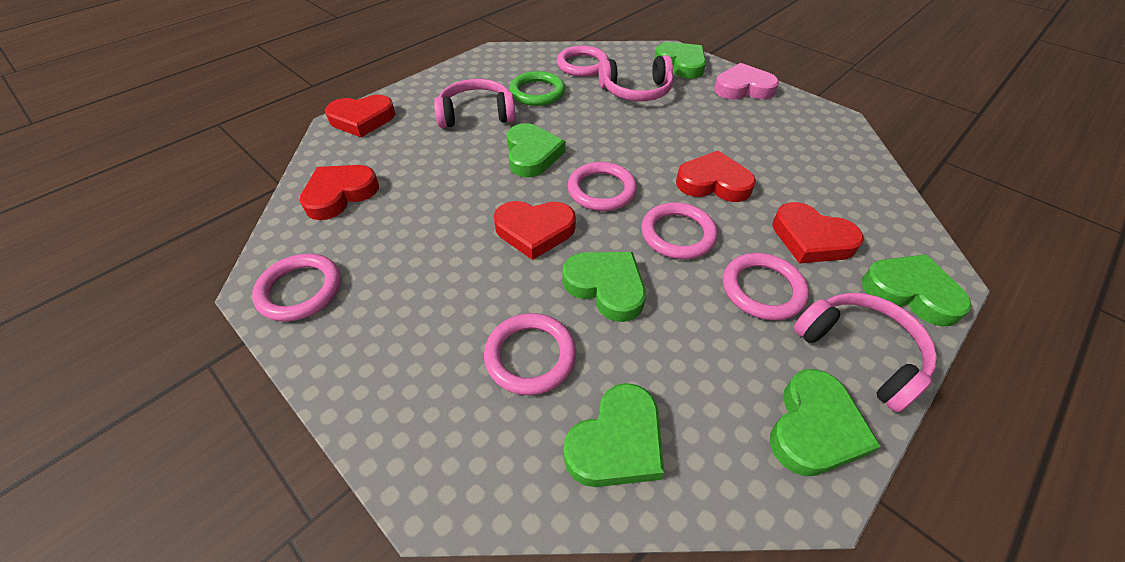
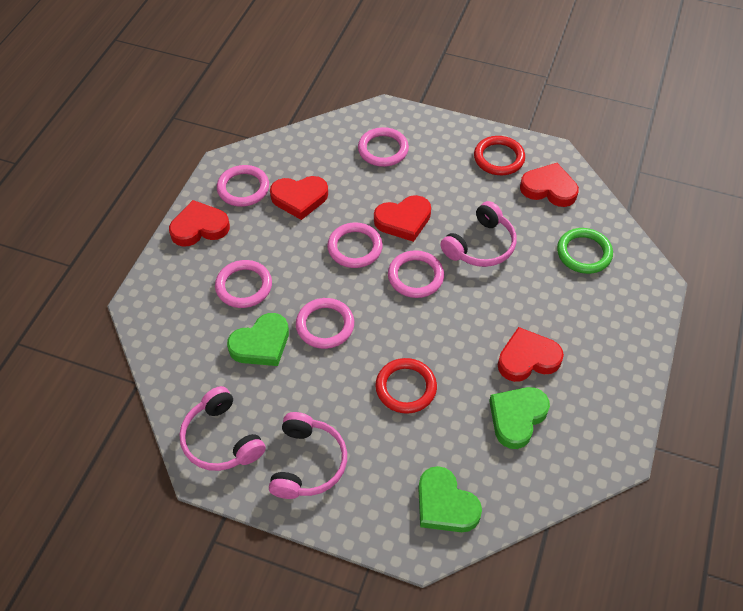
green heart: 6 -> 3
pink heart: 1 -> 0
red ring: 0 -> 2

